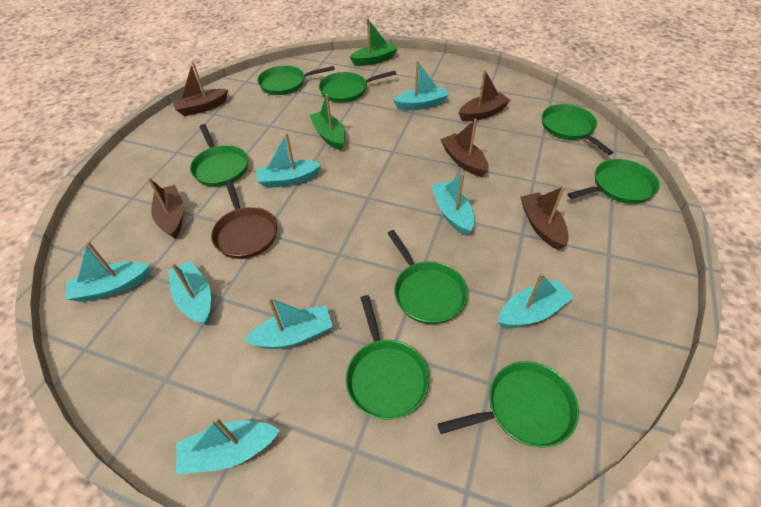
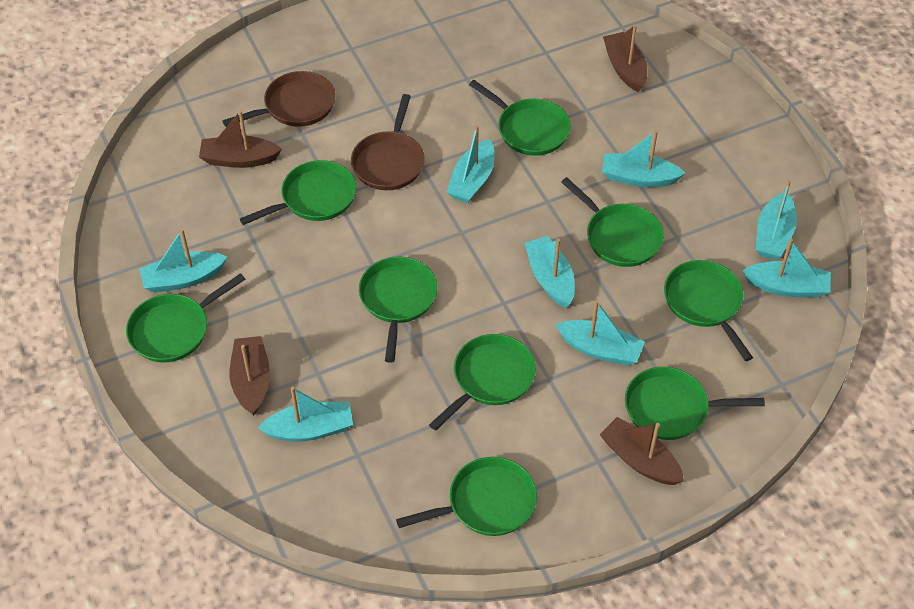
brown boat: 5 -> 4
brown pan: 1 -> 2
green boat: 2 -> 0
green pan: 8 -> 9

